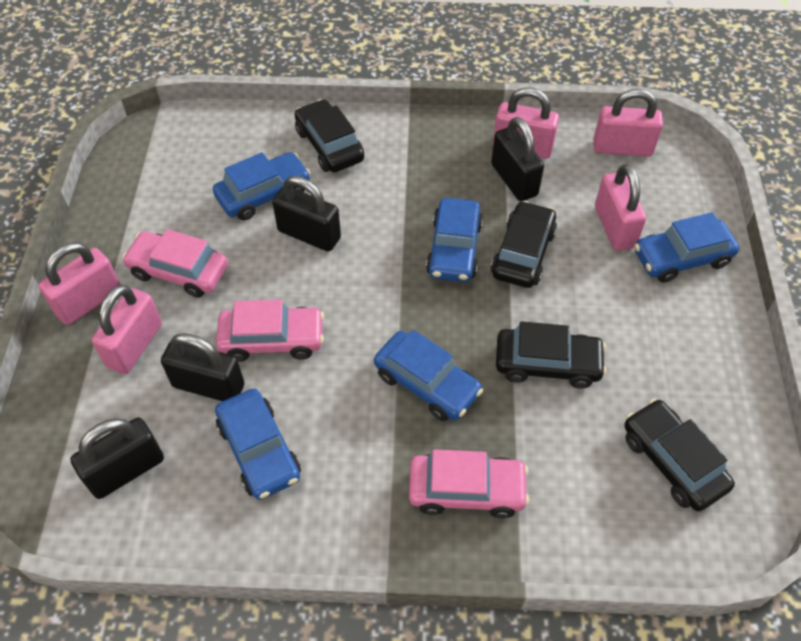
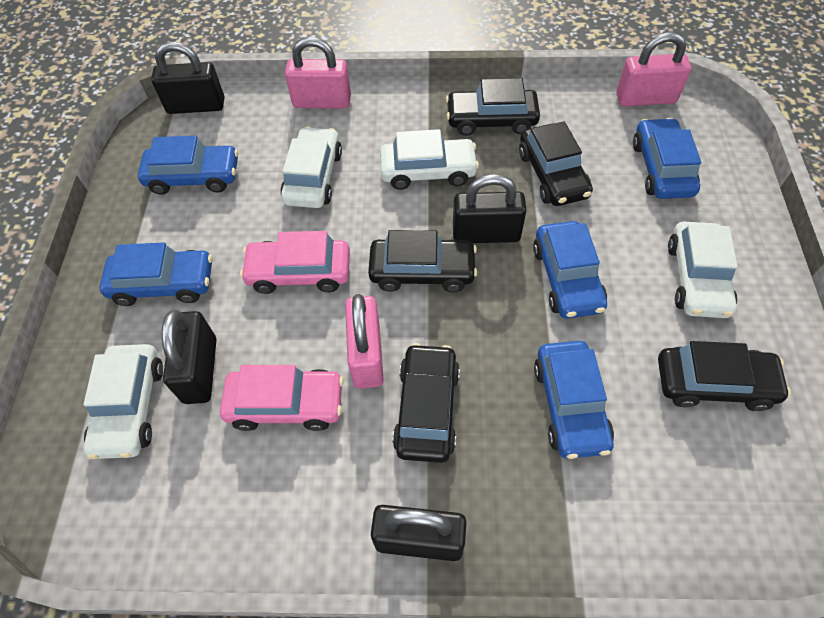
black car: 4 -> 5
pink car: 3 -> 2
pink padlock: 5 -> 3
white car: 0 -> 4

